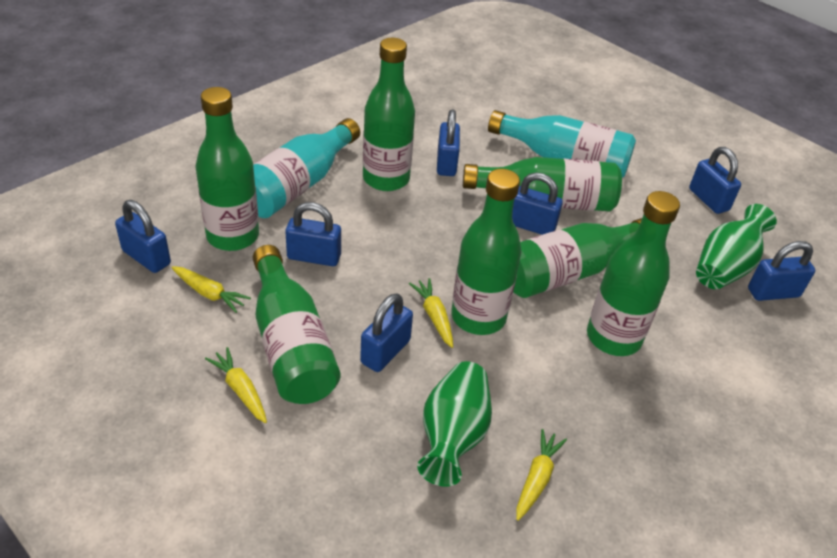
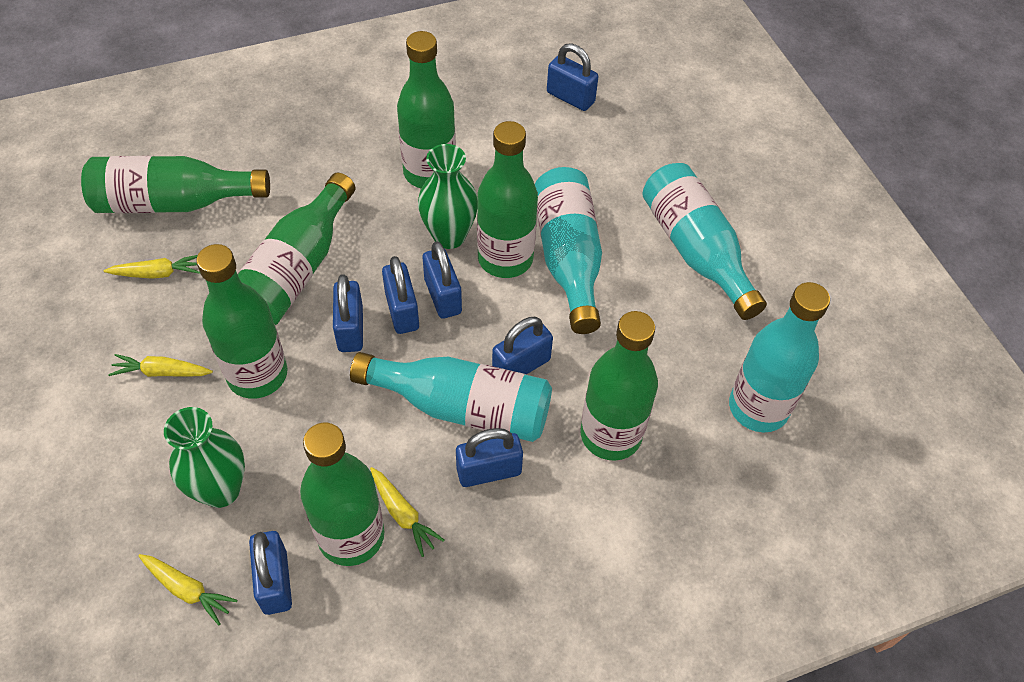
turquoise bottle: 2 -> 4

